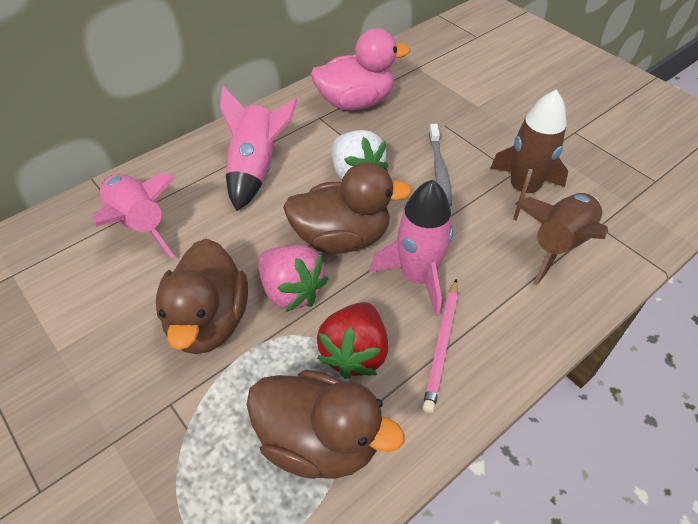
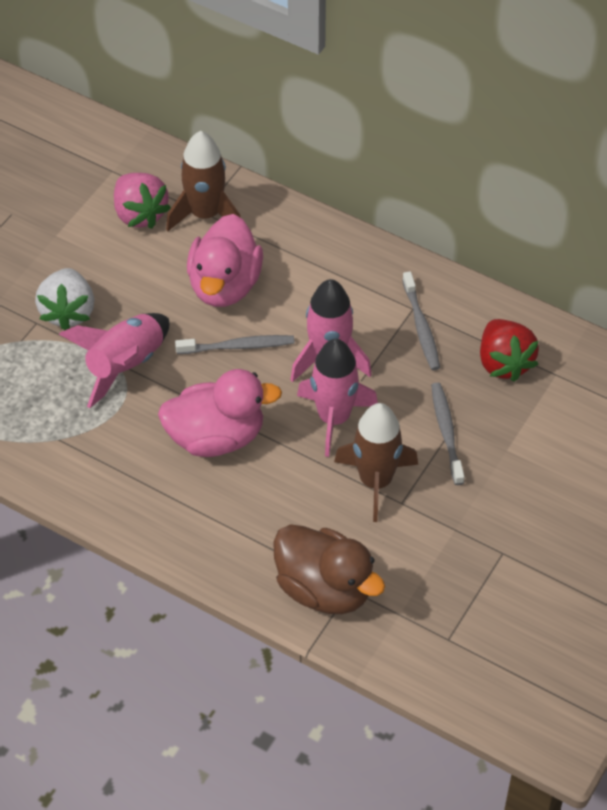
brown duck: 3 -> 1
grey toothbrush: 1 -> 3
pink duck: 1 -> 2
pink pencil: 1 -> 0

